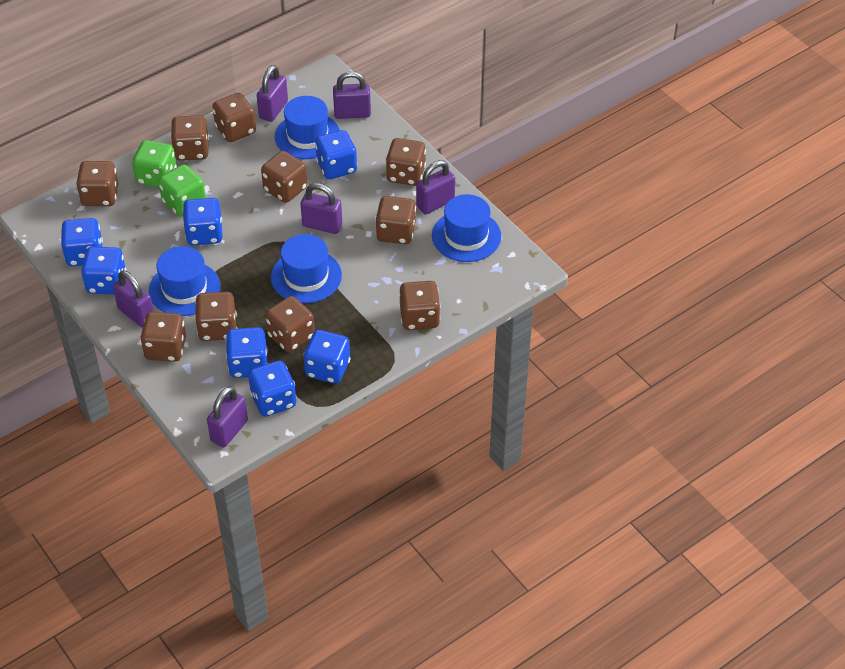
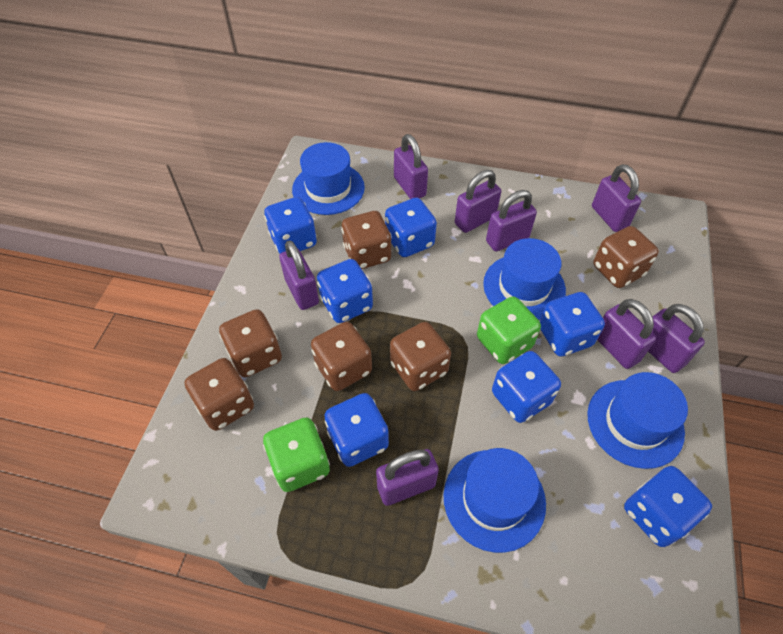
brown dice: 10 -> 6
purple padlock: 6 -> 8

